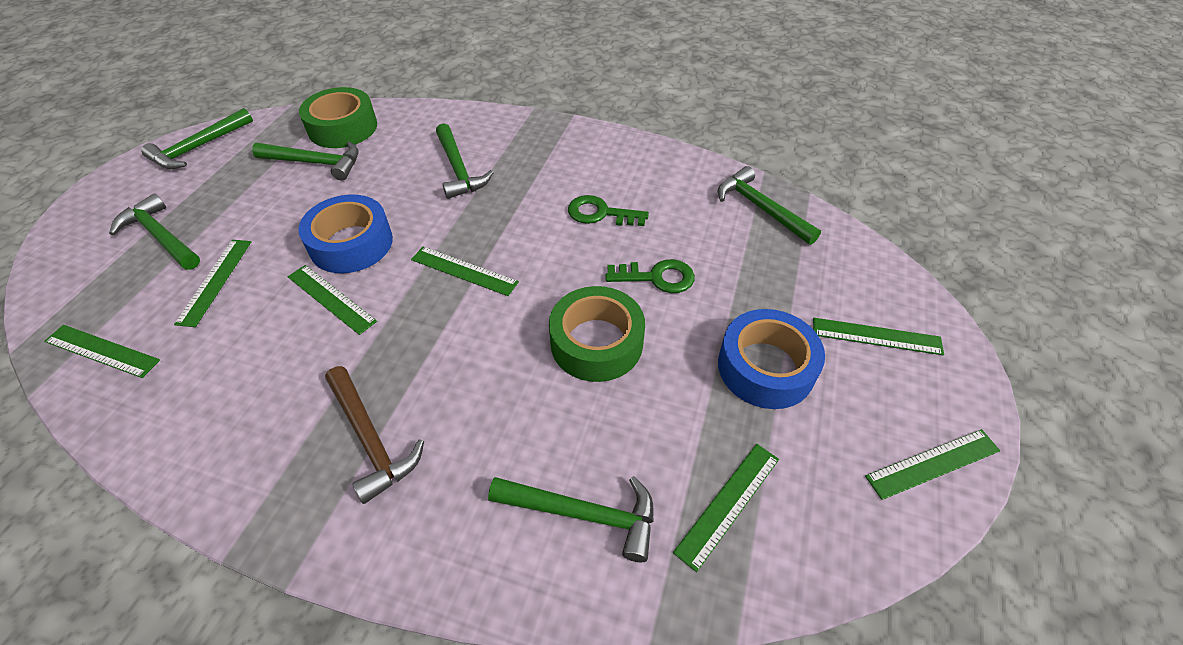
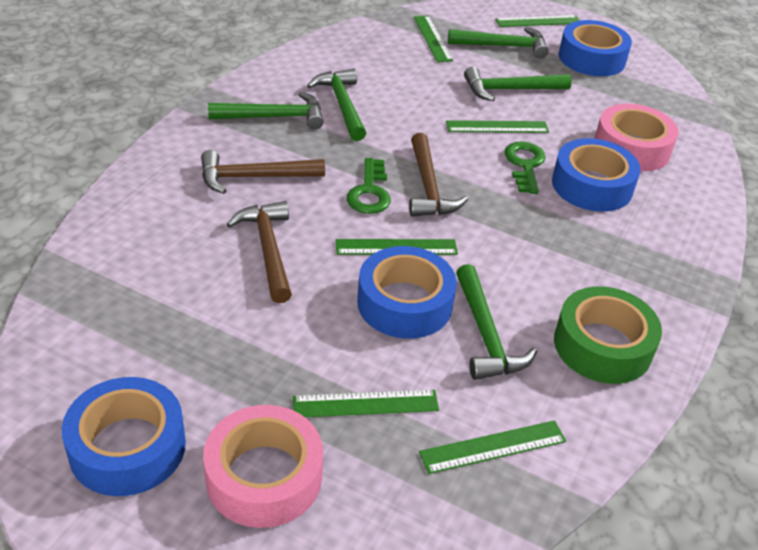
blue tape: 2 -> 4
brown hammer: 1 -> 3
green hammer: 6 -> 5
green ruler: 7 -> 6
green tape: 2 -> 1
pink tape: 0 -> 2

